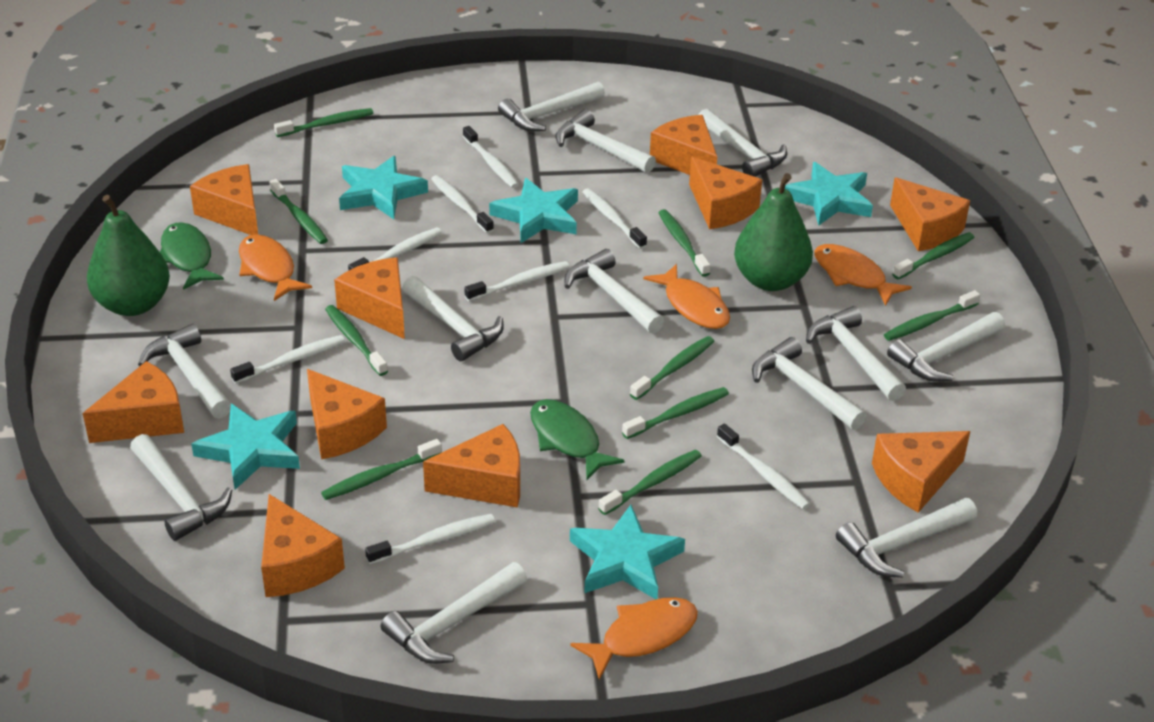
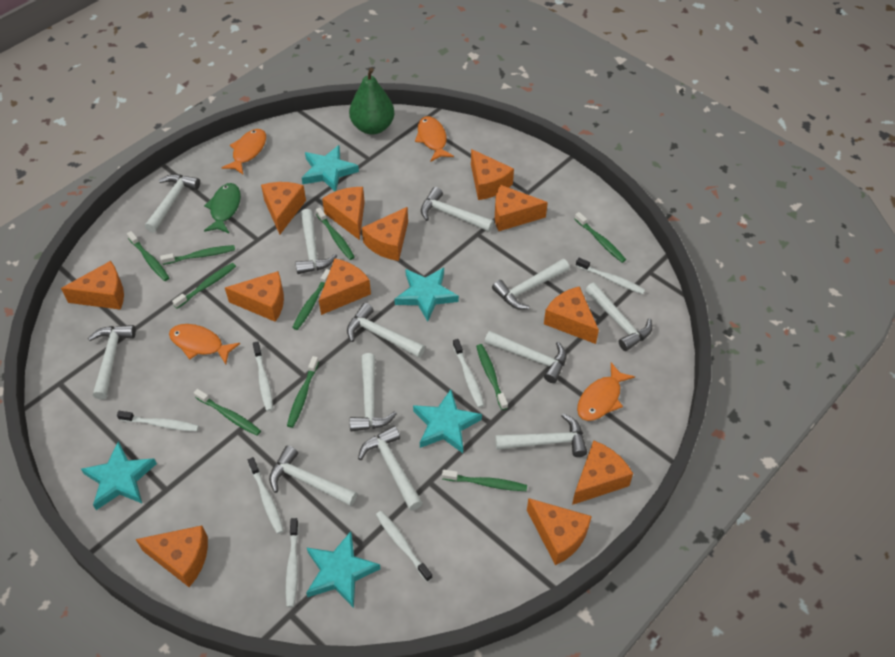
green fish: 2 -> 1
green pear: 2 -> 1
orange cheese: 10 -> 12
white toothbrush: 8 -> 7

